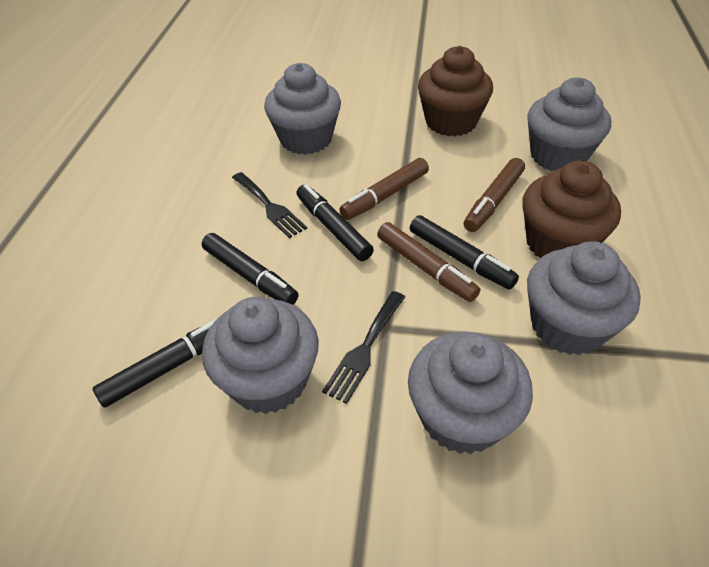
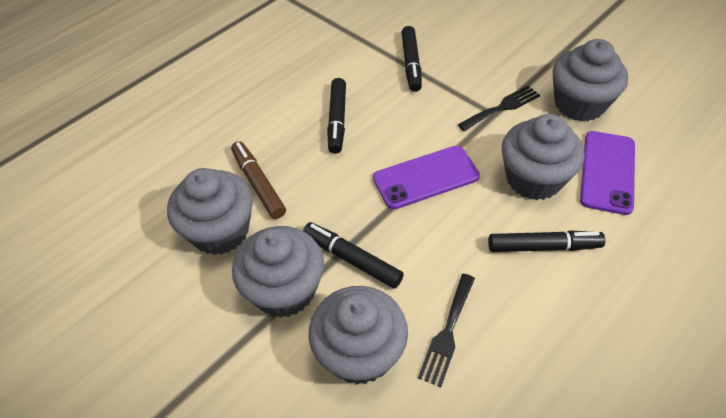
brown cupcake: 2 -> 0
brown marker: 3 -> 1
purple phone: 0 -> 2

